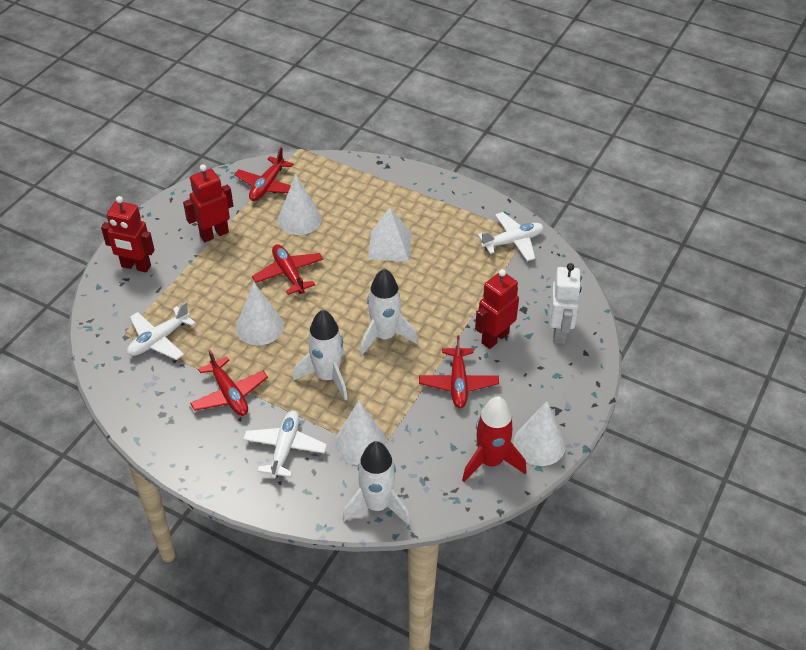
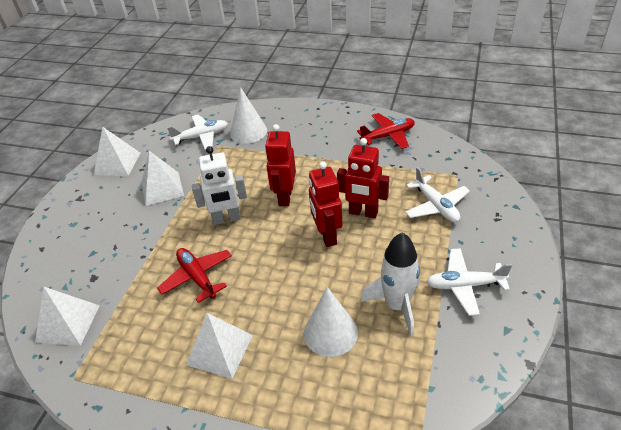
red plane: 4 -> 2
red rocket: 1 -> 0
white cone: 4 -> 2
white pyramid: 1 -> 4
white rocket: 3 -> 1

